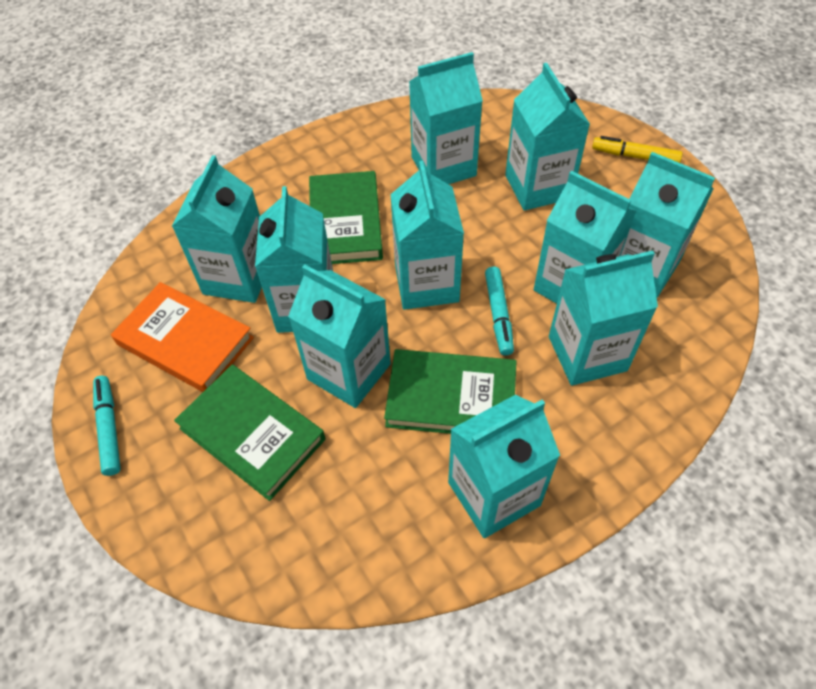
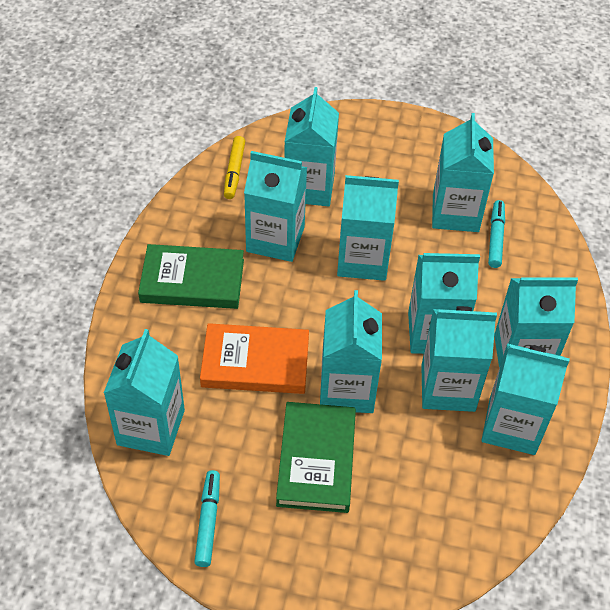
green book: 3 -> 2

